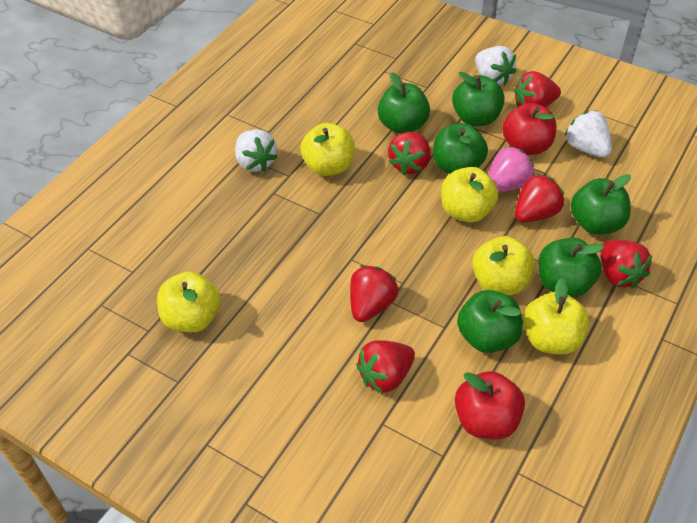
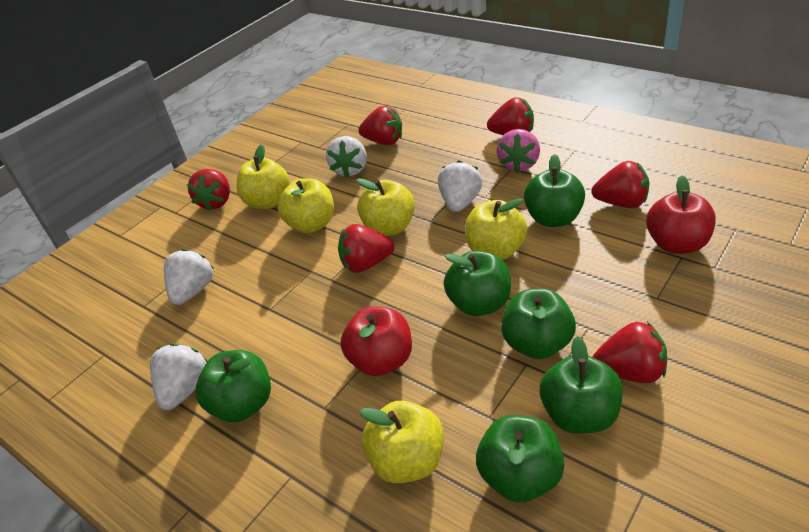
white strawberry: 3 -> 4

